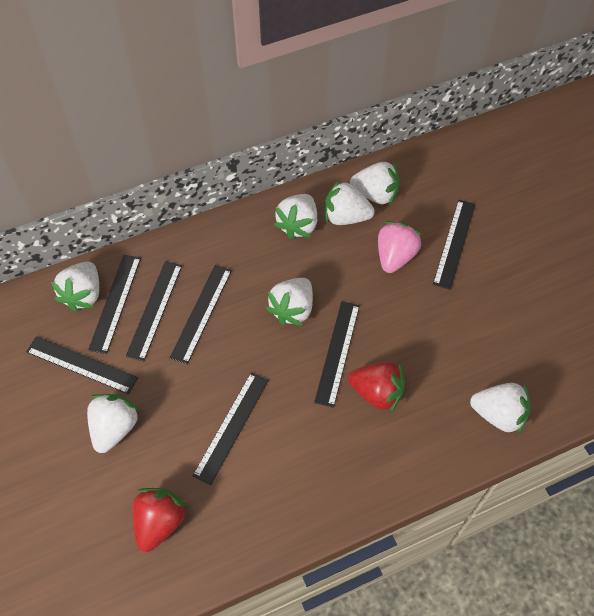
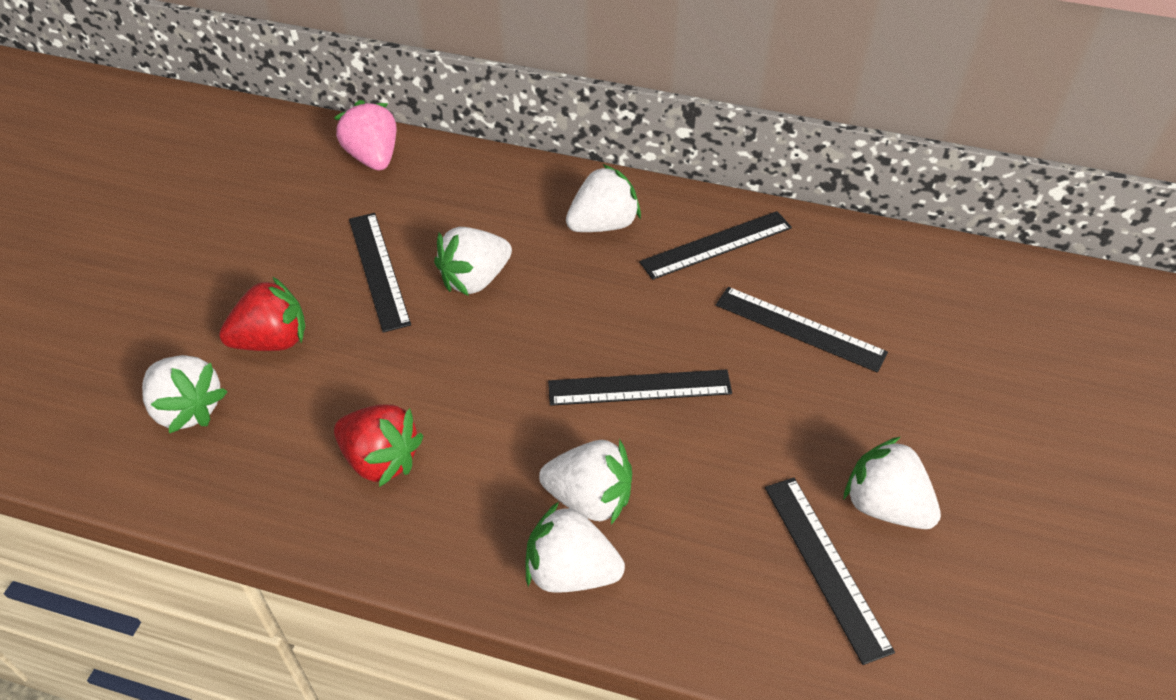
black ruler: 7 -> 5
white strawberry: 7 -> 6

